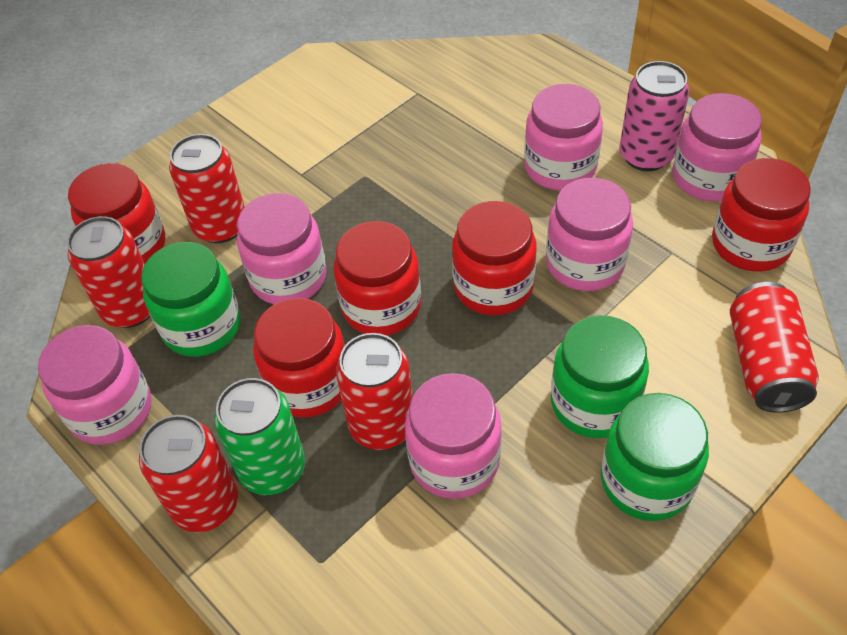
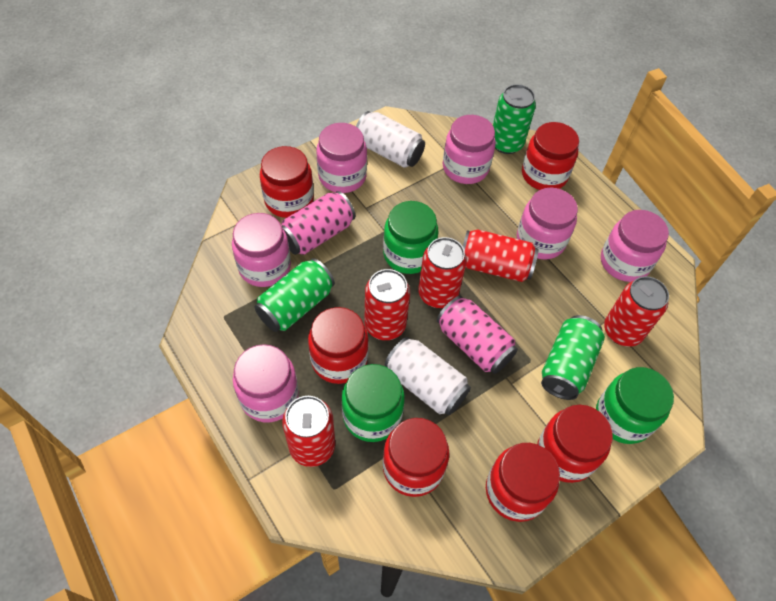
green can: 1 -> 3
pink can: 1 -> 2
red jar: 5 -> 6
white can: 0 -> 2

